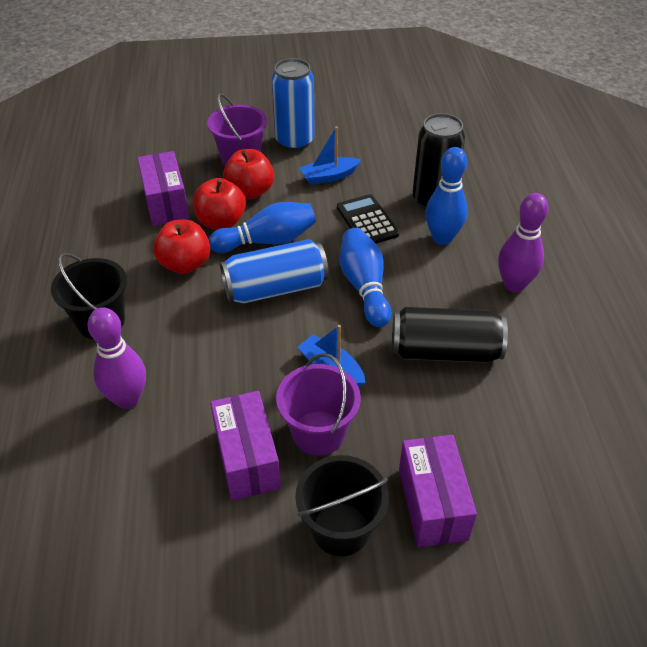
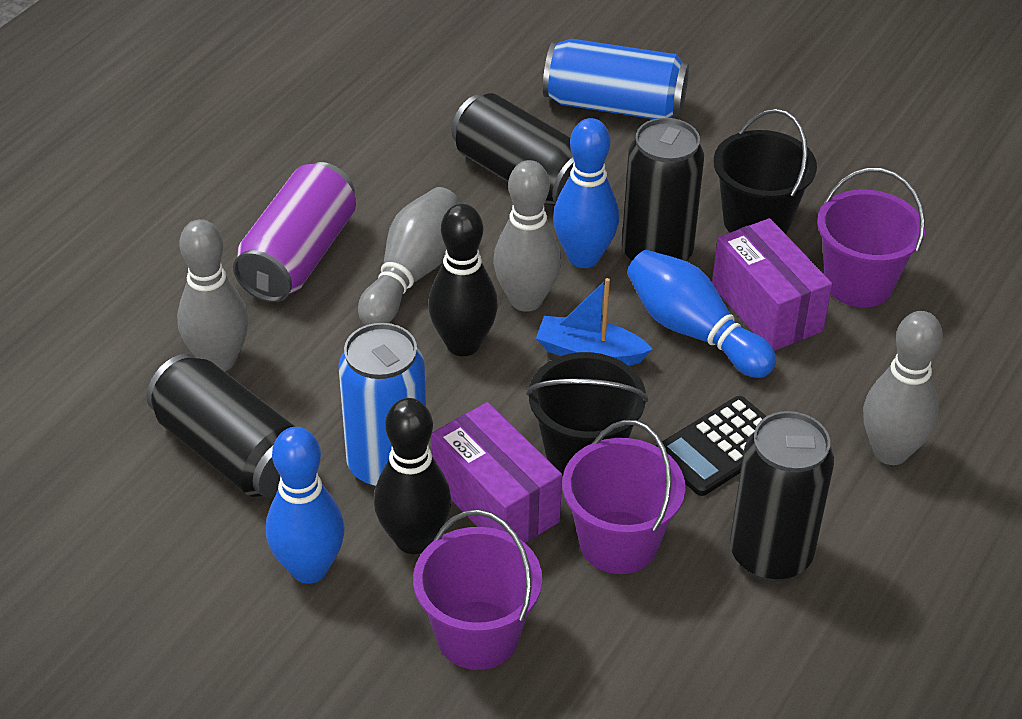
black bowling pin: 0 -> 2
black can: 2 -> 4
blue boat: 2 -> 1
grey bowling pin: 0 -> 4
purple bowling pin: 2 -> 0
purple box: 3 -> 2
purple bucket: 2 -> 3
purple can: 0 -> 1
red apple: 3 -> 0

